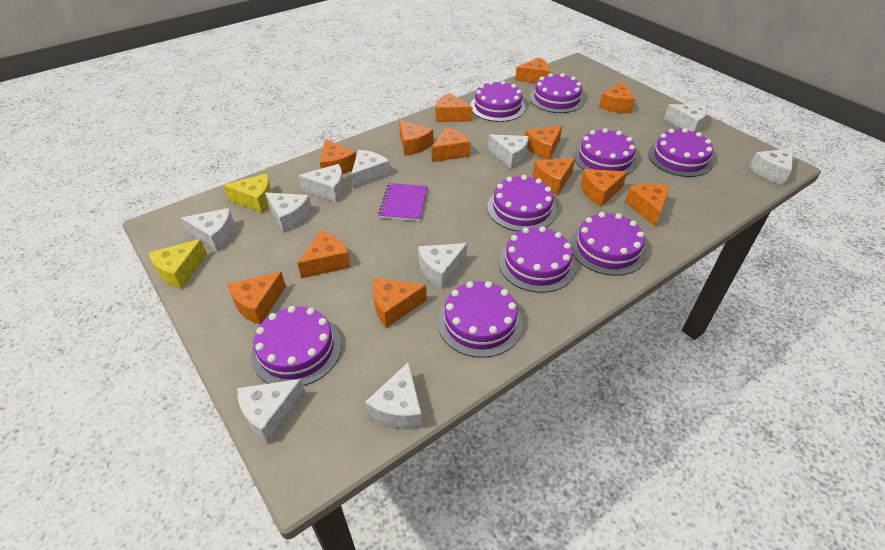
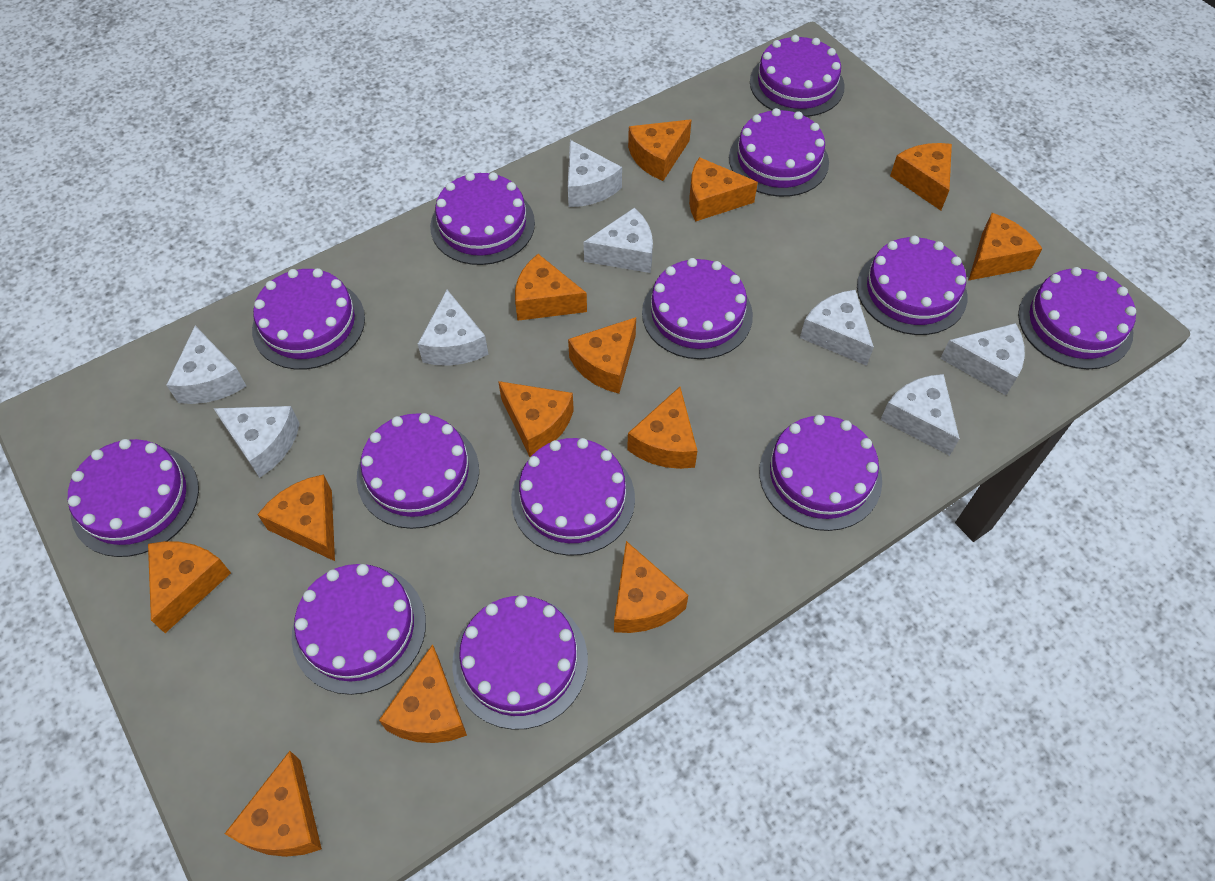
purple cake: 9 -> 13
purple notebook: 1 -> 0
white cheese: 10 -> 8
yellow cheese: 2 -> 0

